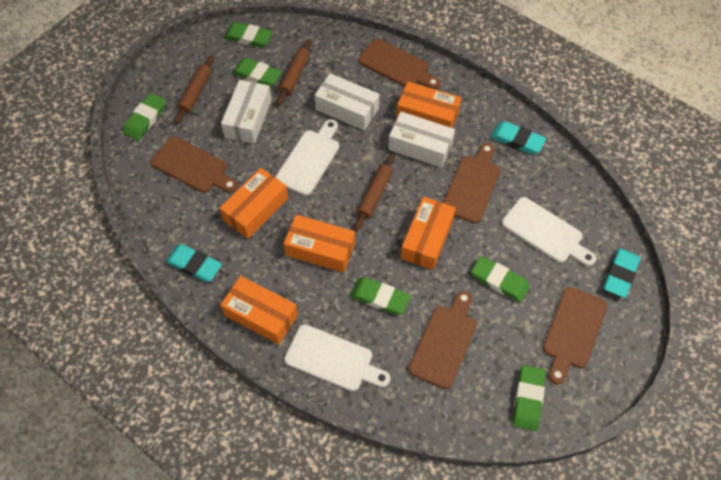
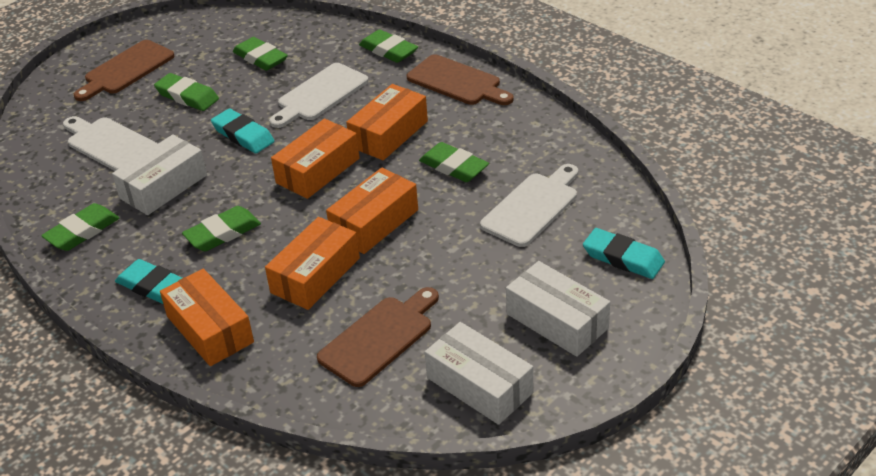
brown cutting board: 5 -> 3
brown rolling pin: 3 -> 0

